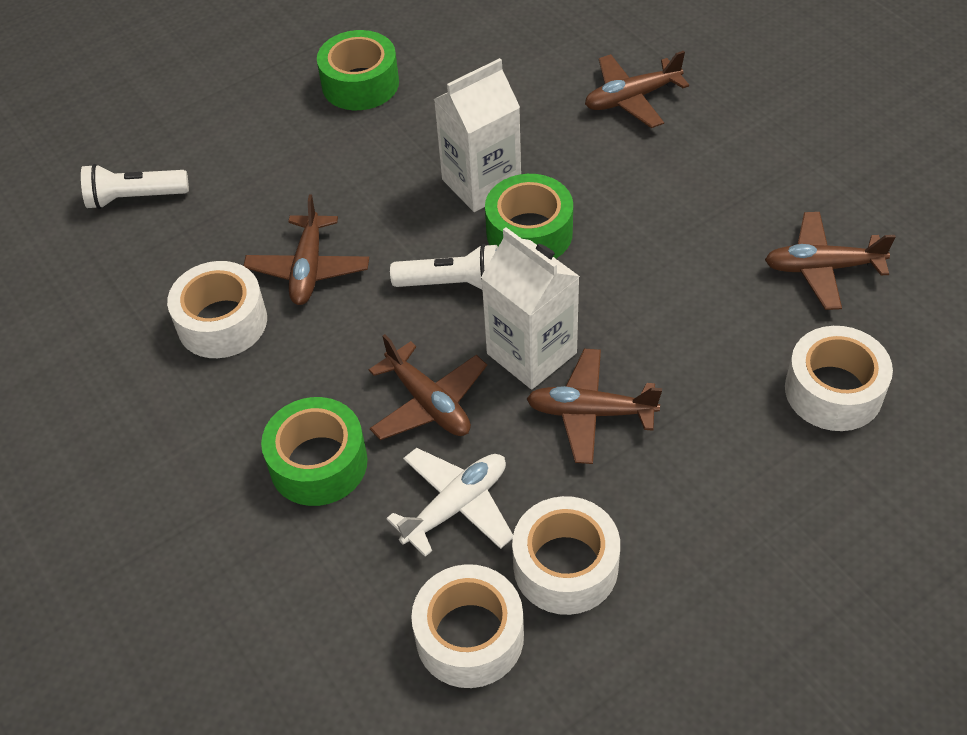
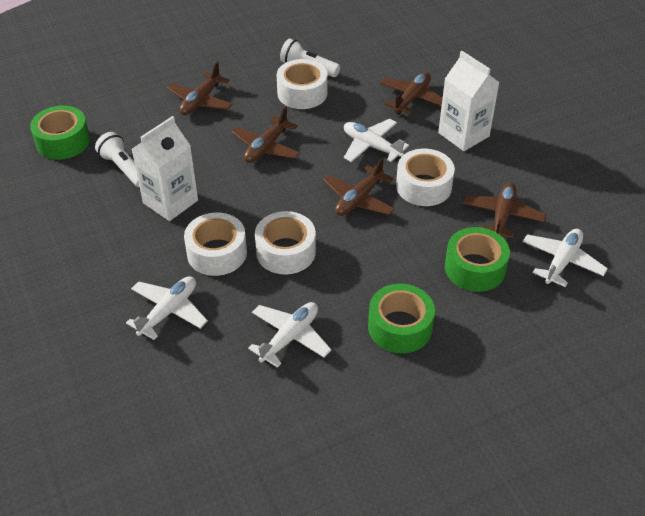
white plane: 1 -> 4

